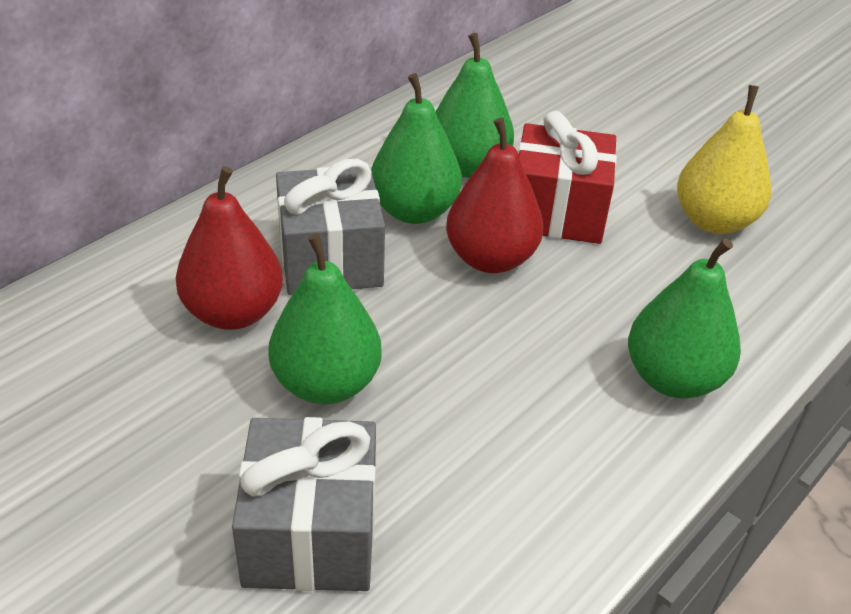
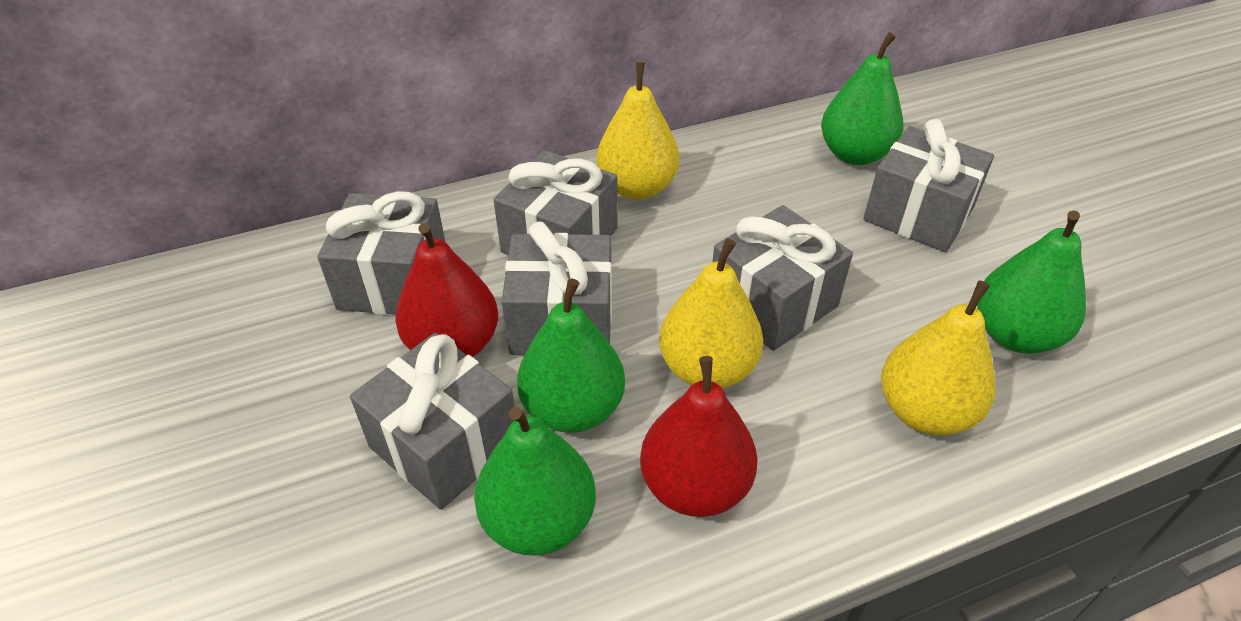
grey gift: 2 -> 6
red gift: 1 -> 0
yellow pear: 1 -> 3

